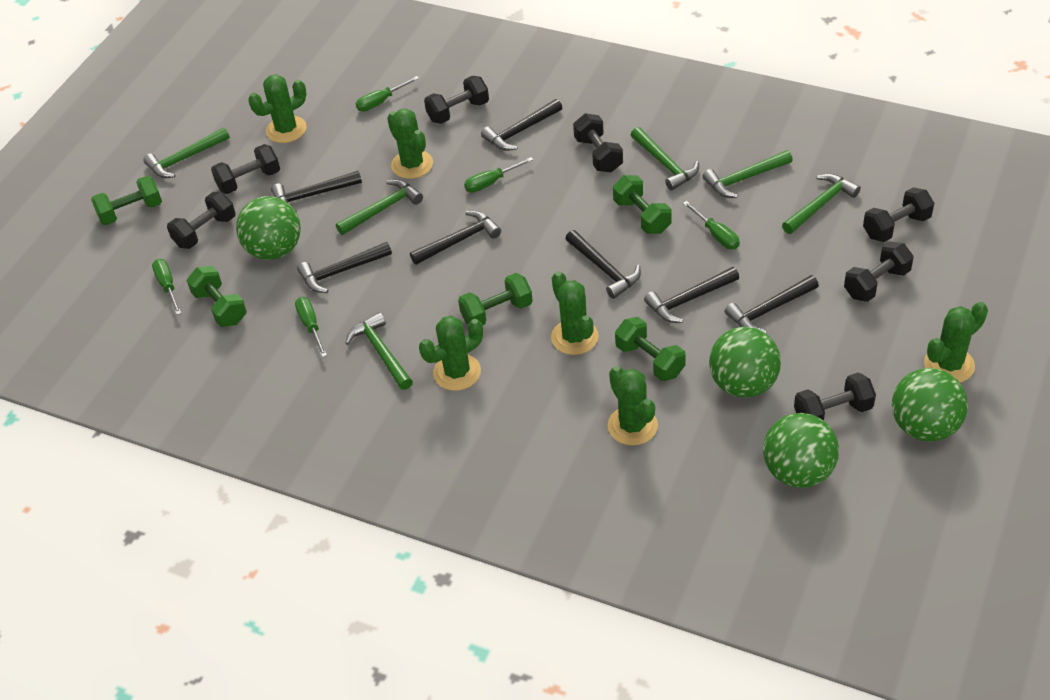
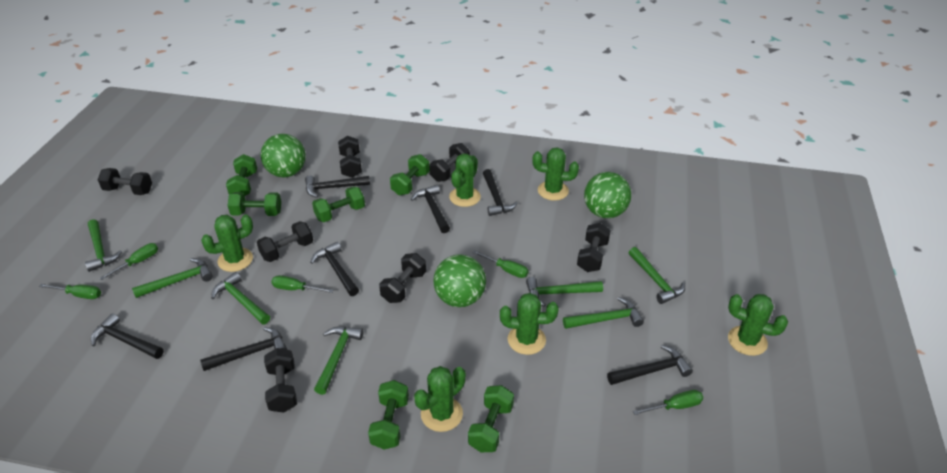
green ball: 4 -> 3
green dumbbell: 5 -> 6
green hammer: 6 -> 7

